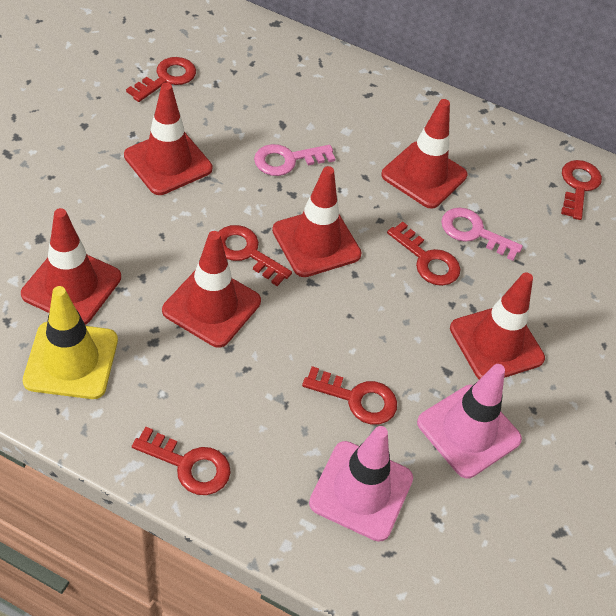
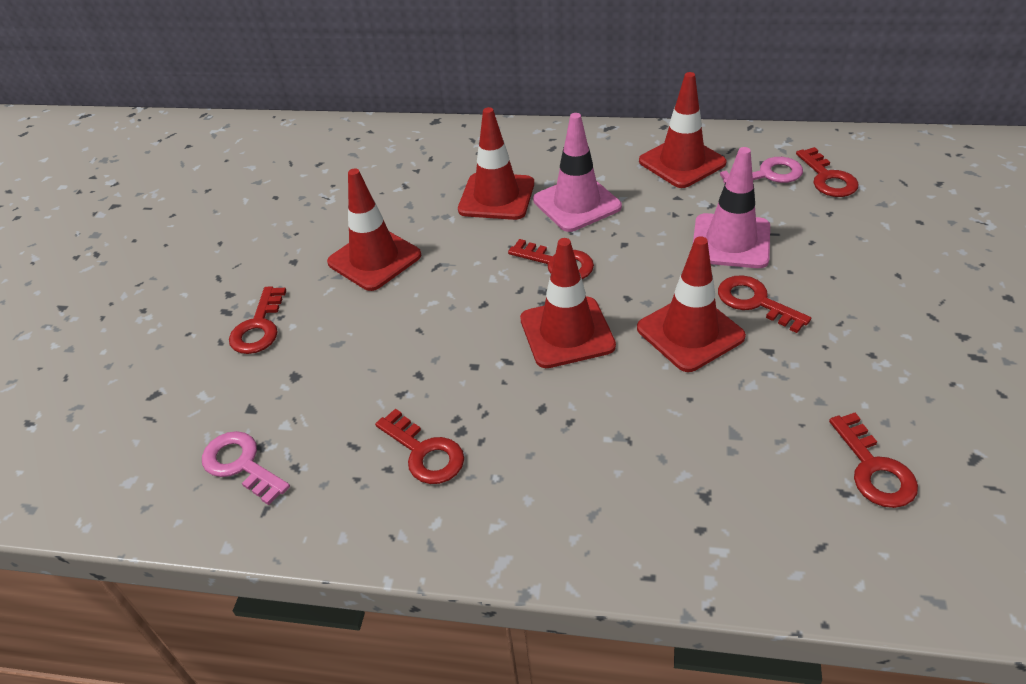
red traffic cone: 6 -> 5
yellow traffic cone: 1 -> 0

